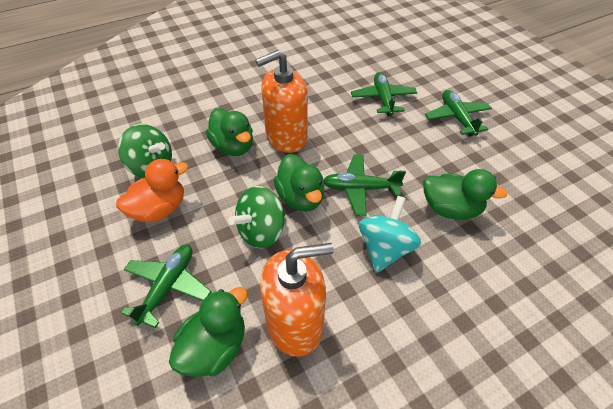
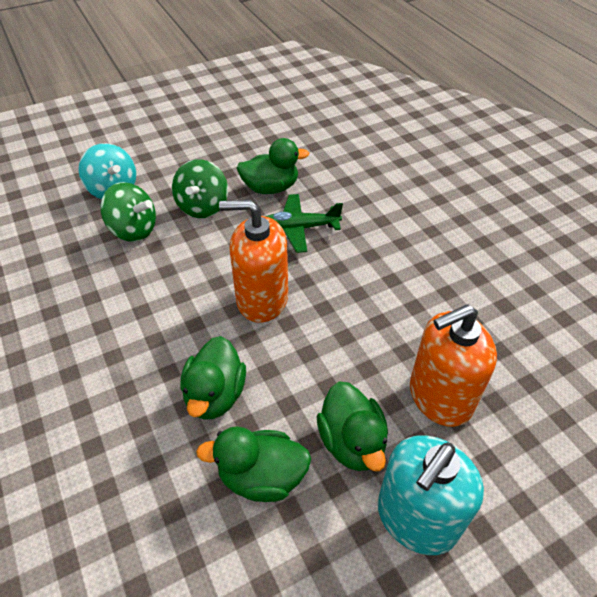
green plane: 4 -> 1
orange duck: 1 -> 0
turquoise soap dispenser: 0 -> 1

